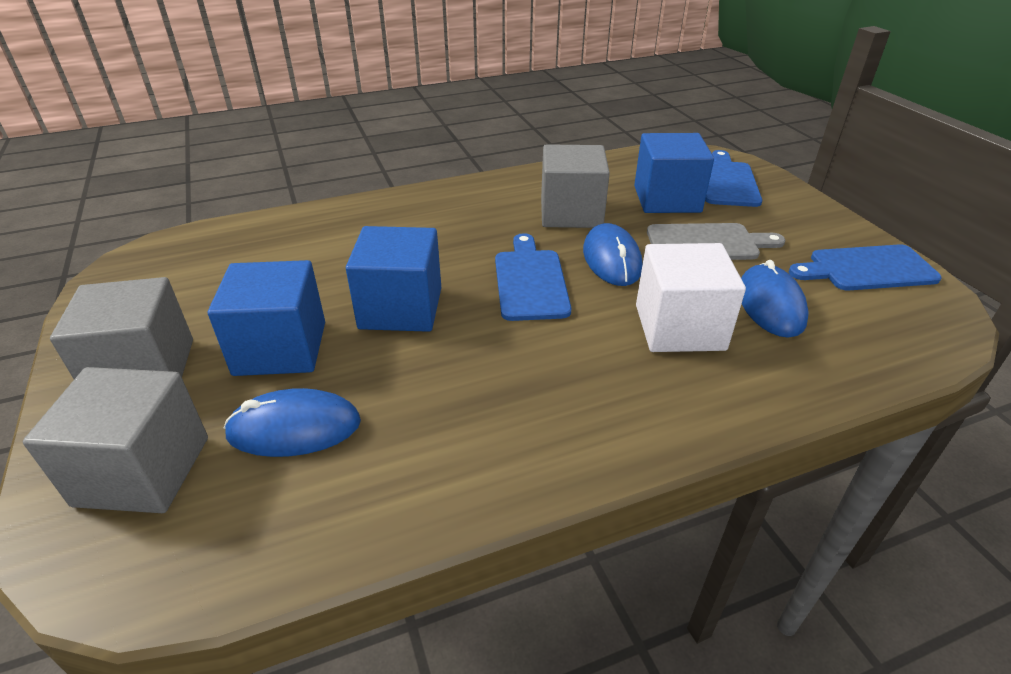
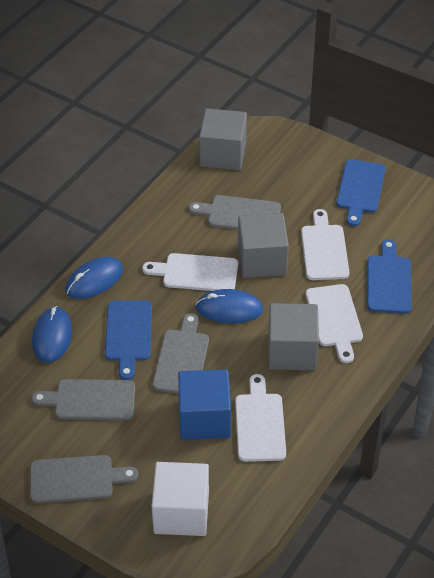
blue cube: 3 -> 1
grey cutting board: 1 -> 4
white cutting board: 0 -> 4

